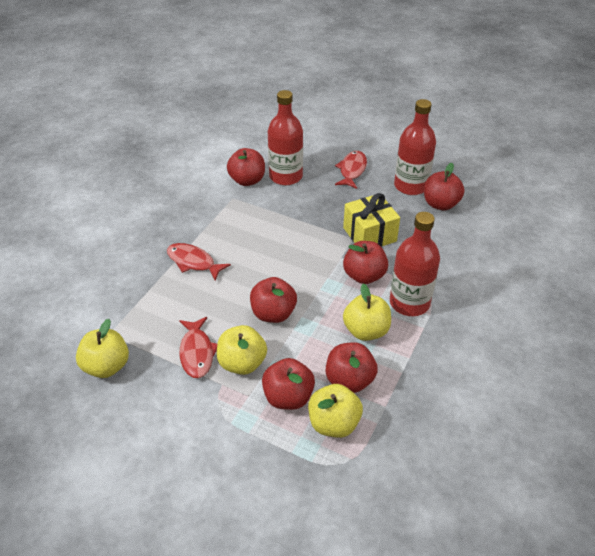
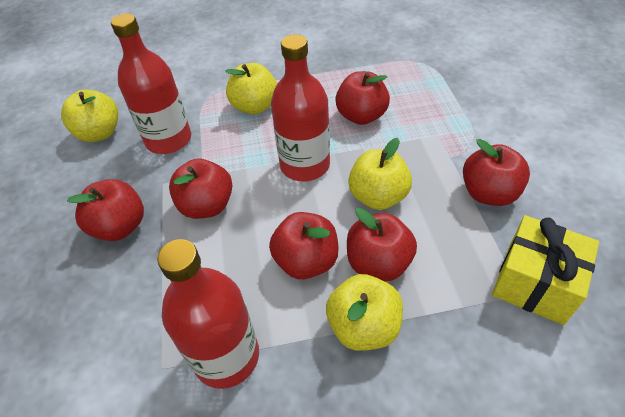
red fish: 3 -> 0

